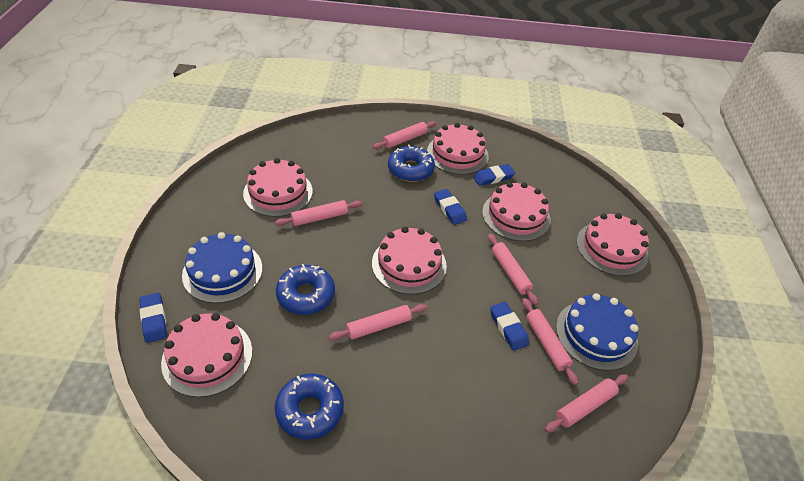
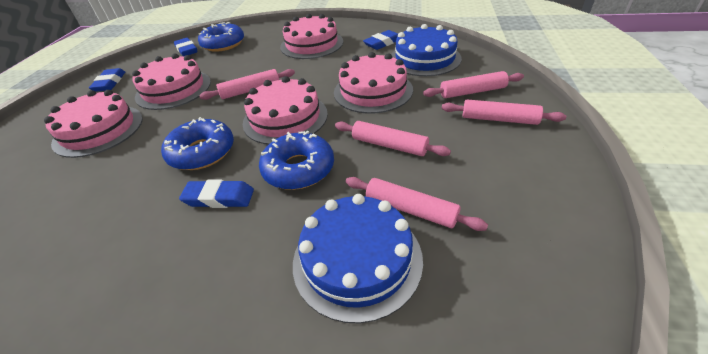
pink cake: 6 -> 5
pink rolling pin: 6 -> 5

